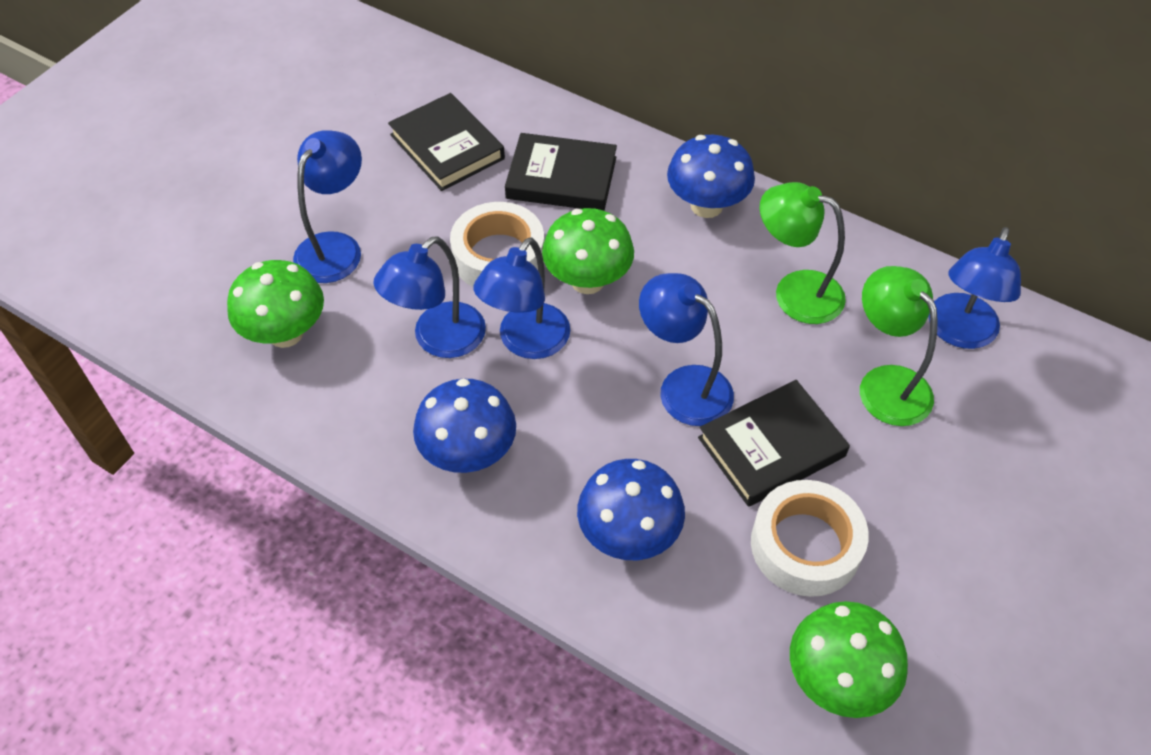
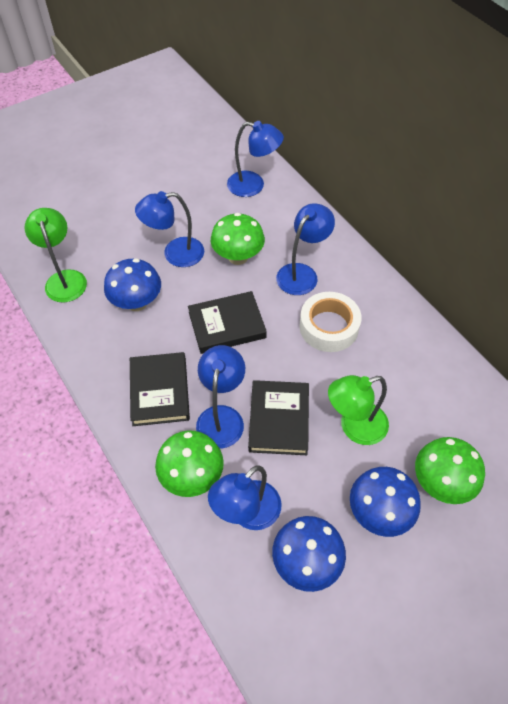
white tape: 2 -> 1

